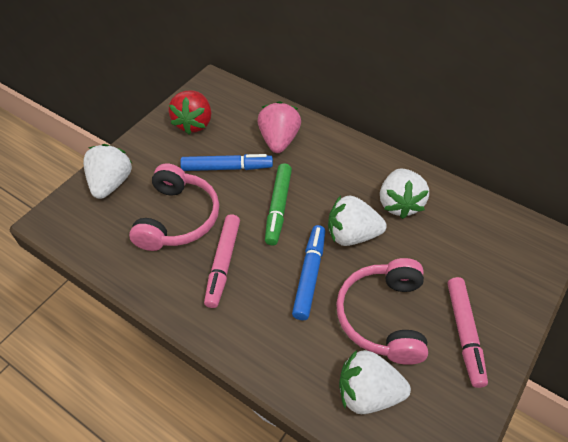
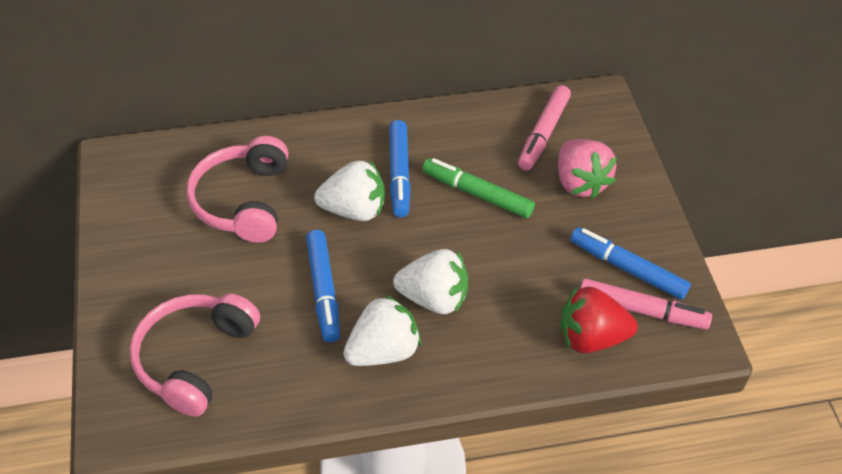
blue marker: 2 -> 3
white strawberry: 4 -> 3

